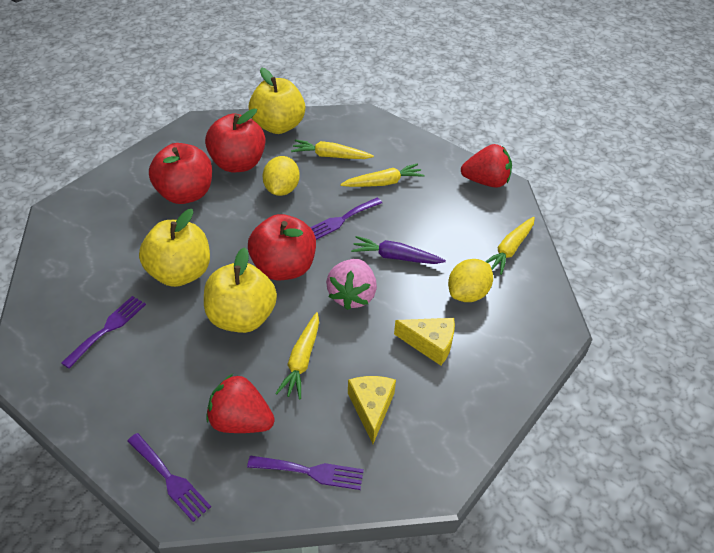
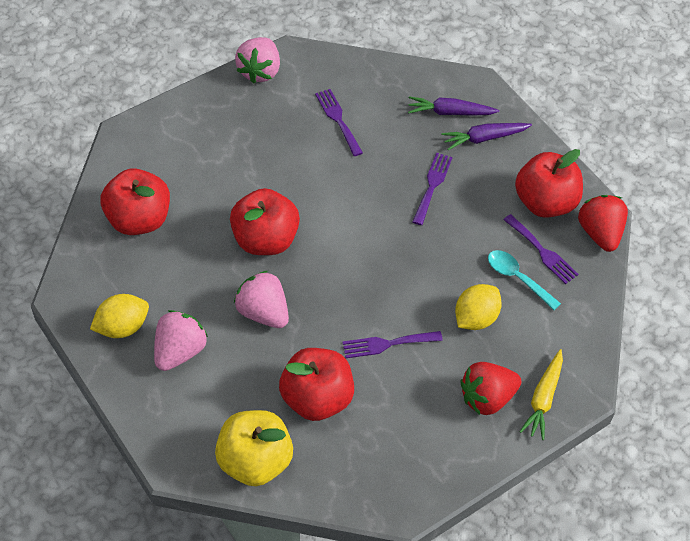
pink strawberry: 1 -> 3
purple carrot: 1 -> 2
red apple: 3 -> 4
turquoise spoon: 0 -> 1
yellow apple: 3 -> 1
yellow carrot: 4 -> 1
yellow cheese: 2 -> 0

